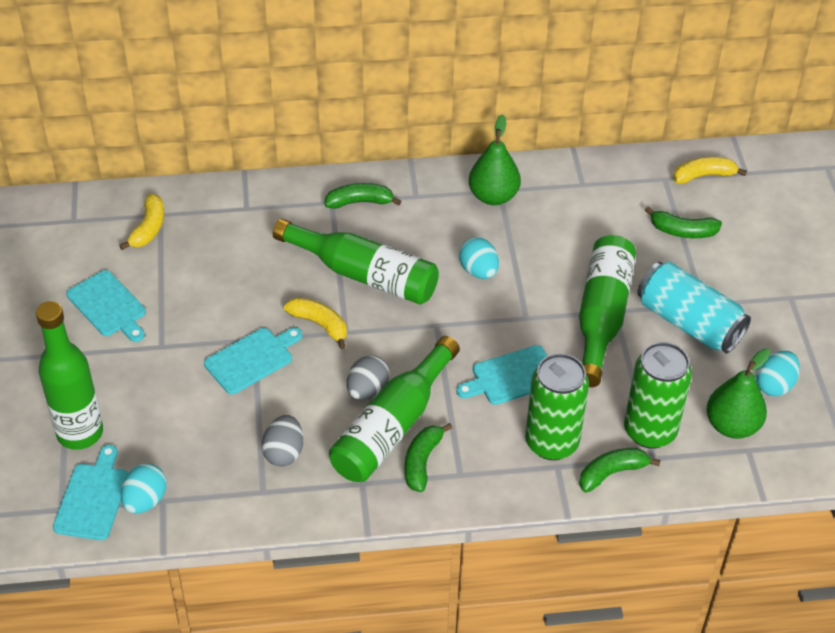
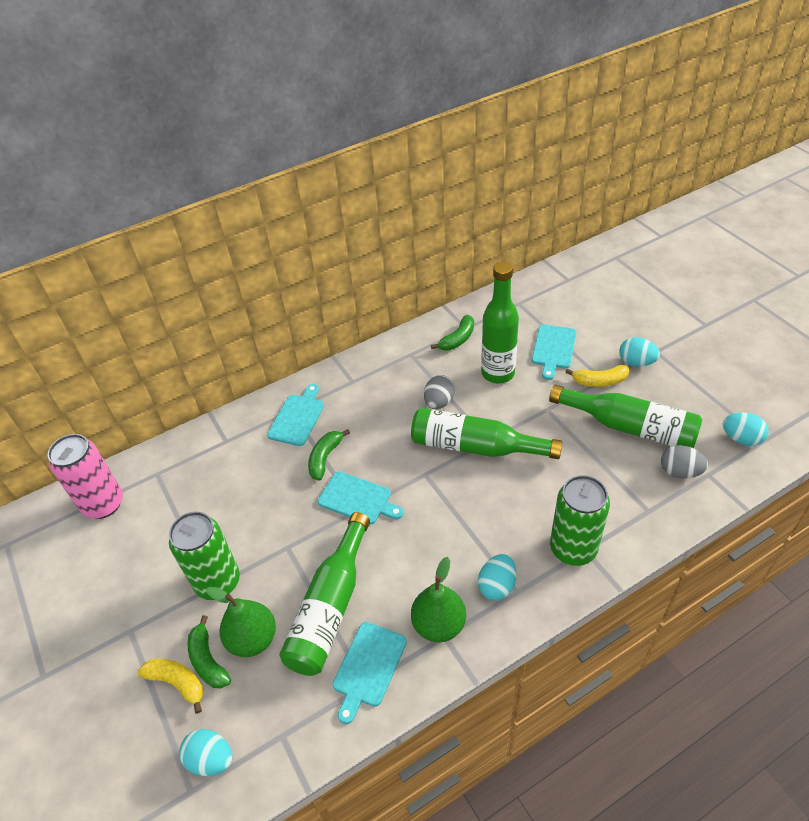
green banana: 4 -> 3
pink can: 0 -> 1
turquoise can: 1 -> 0
turquoise egg: 3 -> 4
yellow banana: 3 -> 2

